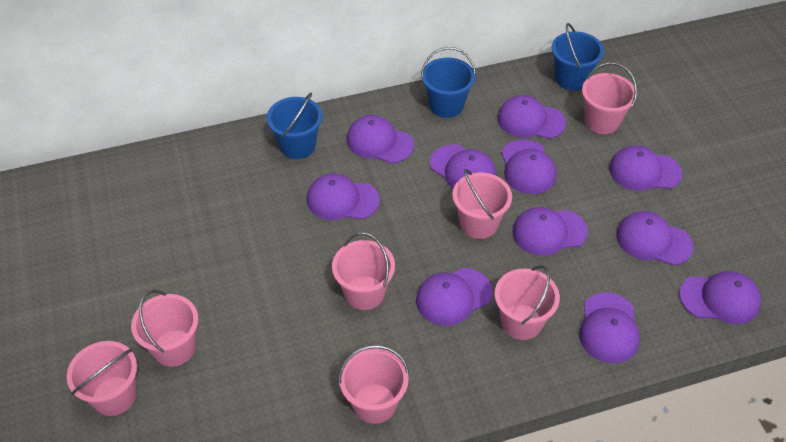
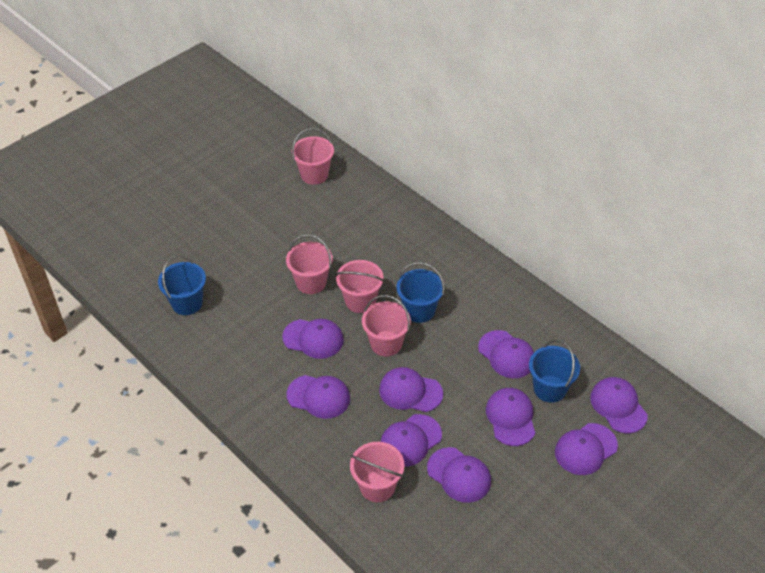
pink bucket: 7 -> 5
purple cap: 11 -> 9

